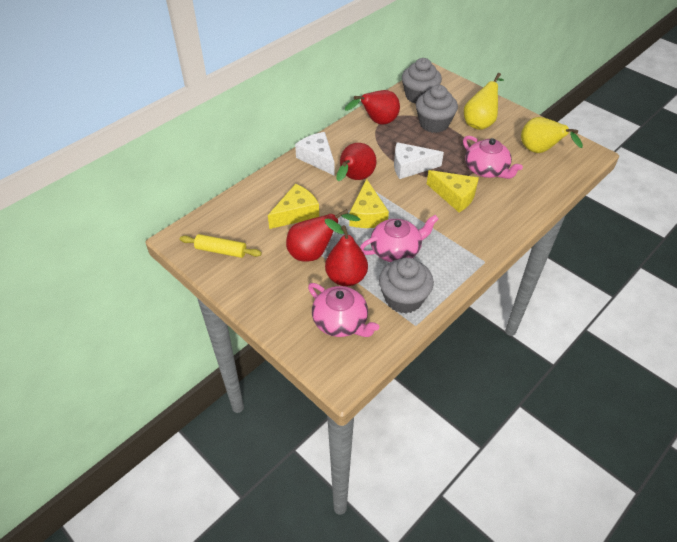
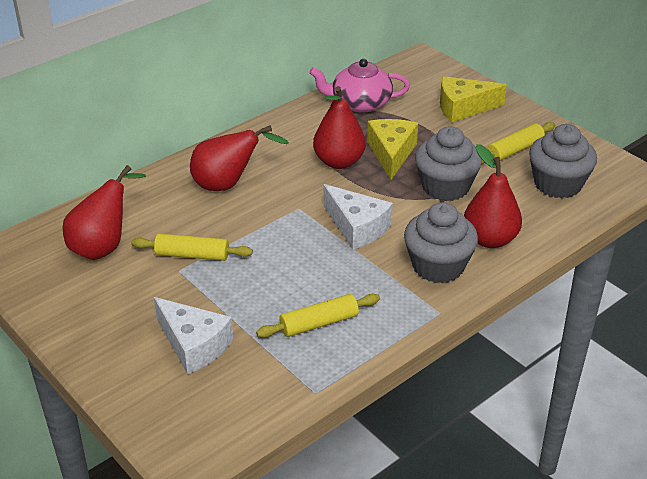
pink teapot: 3 -> 1
yellow cheese: 3 -> 2
yellow pear: 2 -> 0
yellow rolling pin: 1 -> 3

